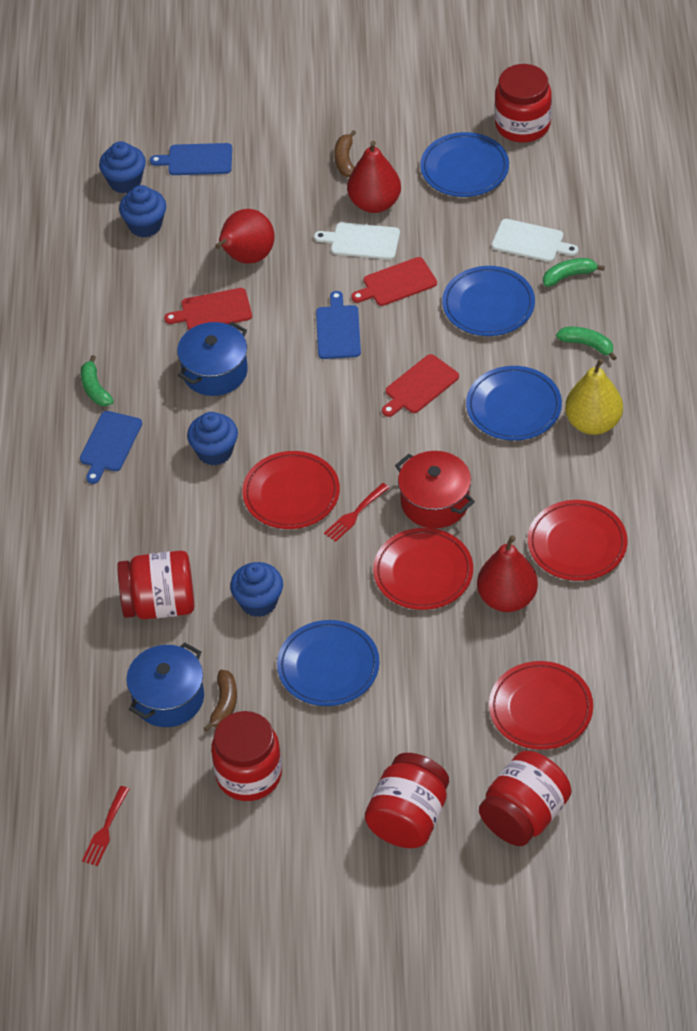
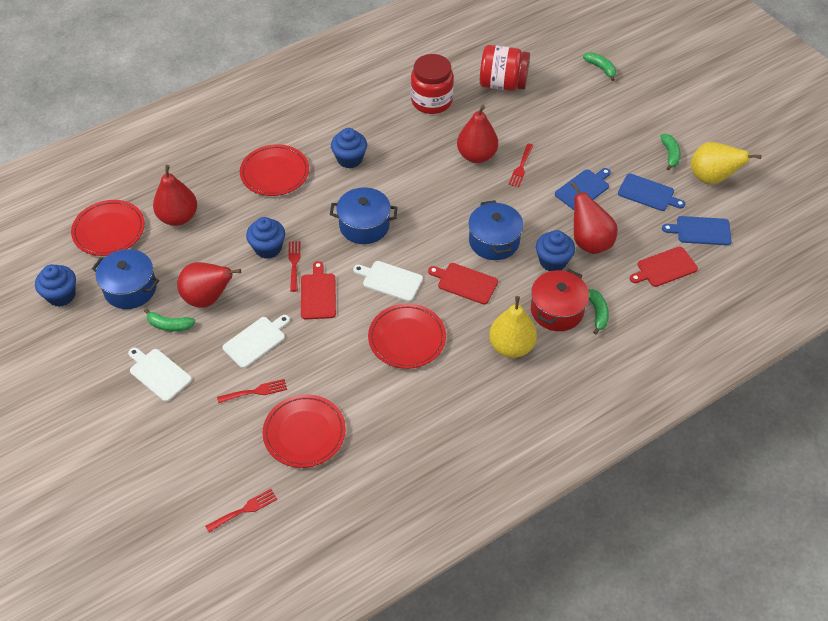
blue plate: 4 -> 0
blue pot: 2 -> 3
brown banana: 2 -> 0
green banana: 3 -> 4
red fork: 2 -> 4
red jar: 5 -> 2
red pear: 3 -> 4
white cutting board: 2 -> 3
yellow pear: 1 -> 2

